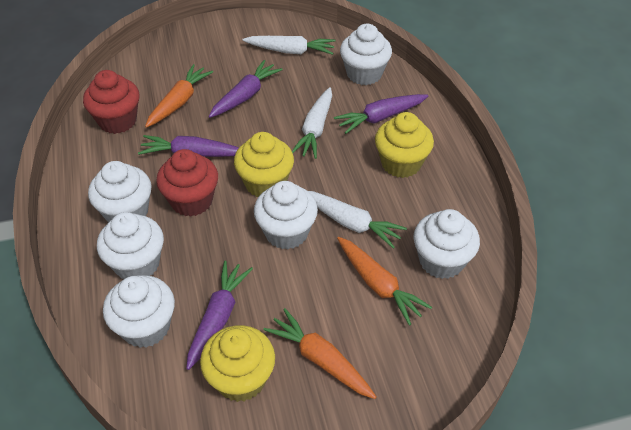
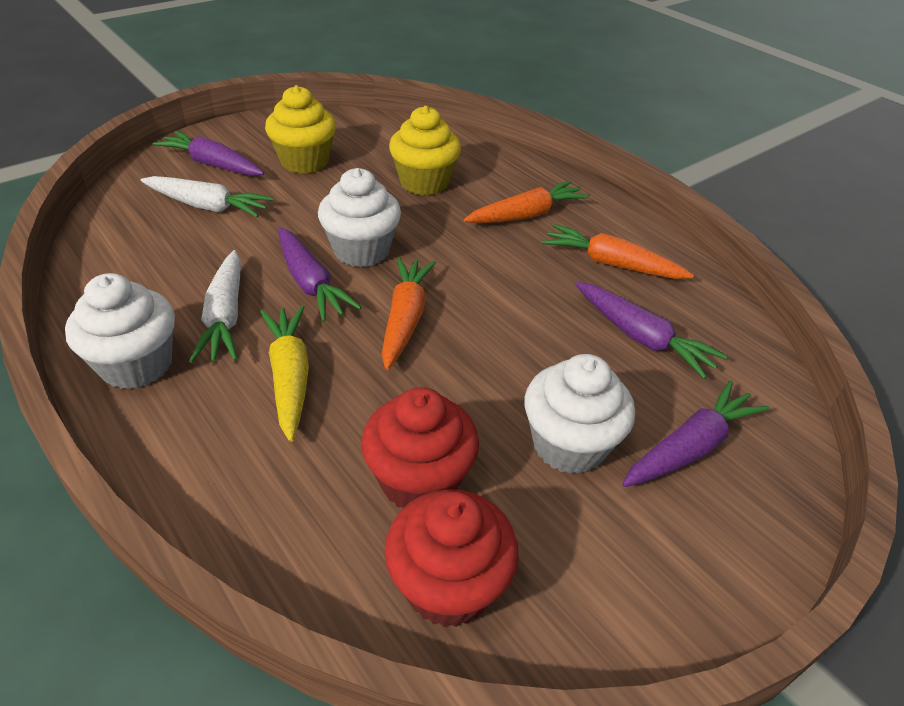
white carrot: 3 -> 2
white cupcake: 6 -> 3
yellow carrot: 0 -> 1
yellow cupcake: 3 -> 2

